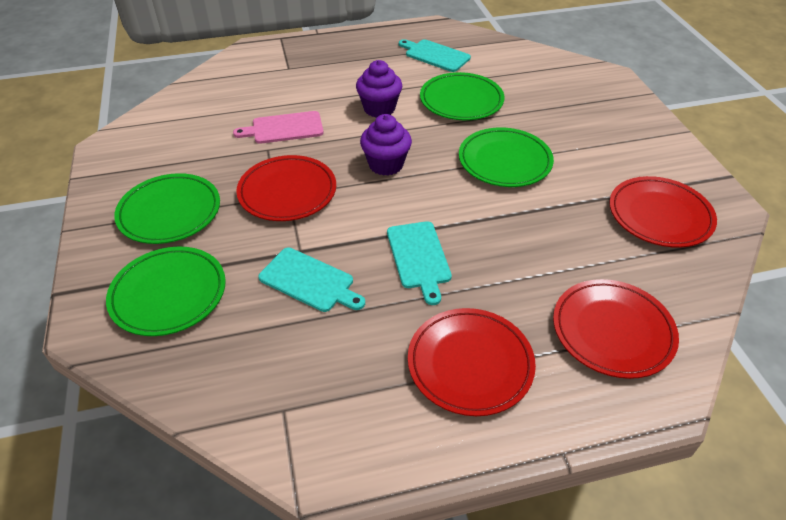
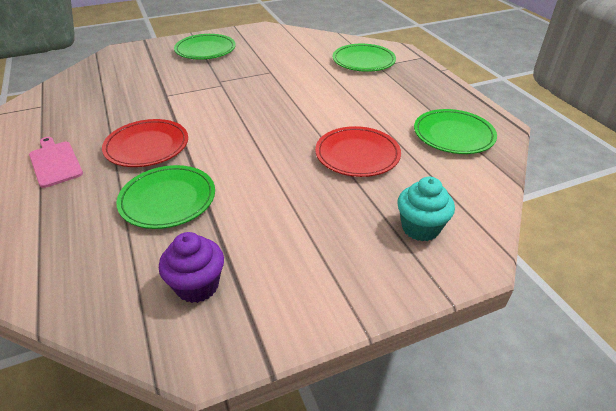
purple cupcake: 2 -> 1
red plate: 4 -> 2
turquoise cupcake: 0 -> 1
turquoise cutting board: 3 -> 0

